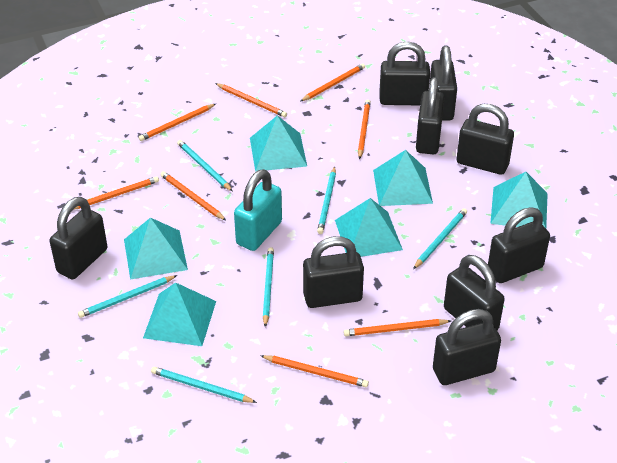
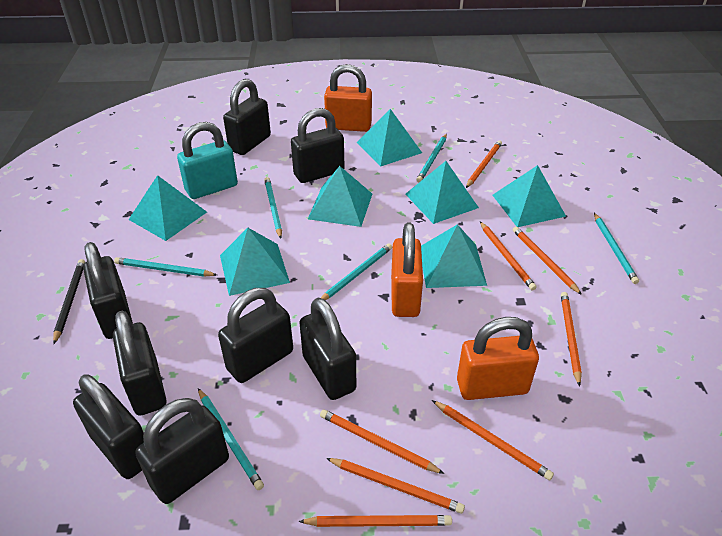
black padlock: 9 -> 8
black pencil: 0 -> 1
orange padlock: 0 -> 3
turquoise pyramid: 6 -> 7

